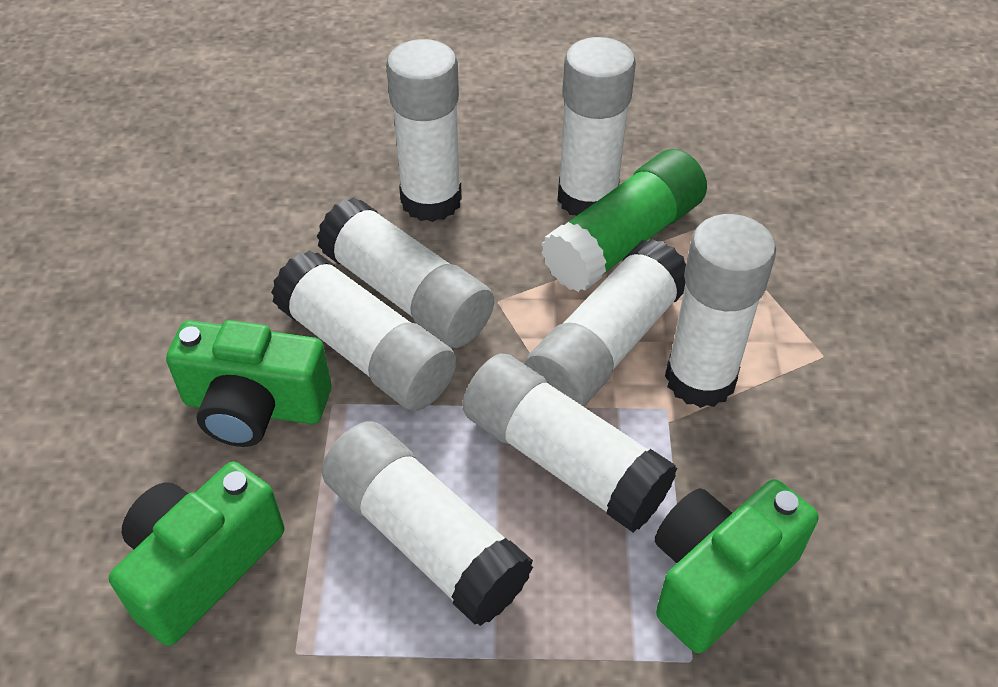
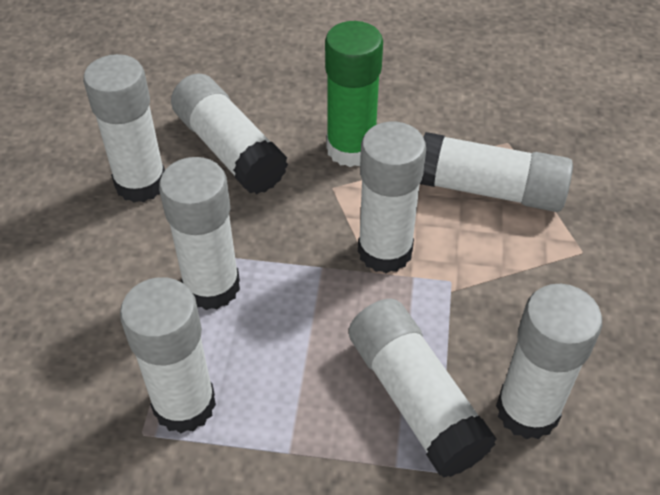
green camera: 3 -> 0

